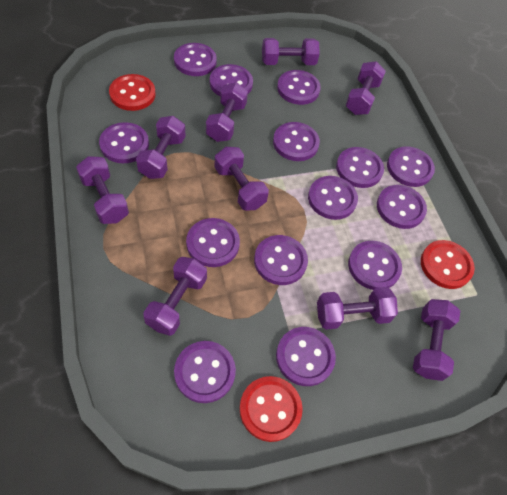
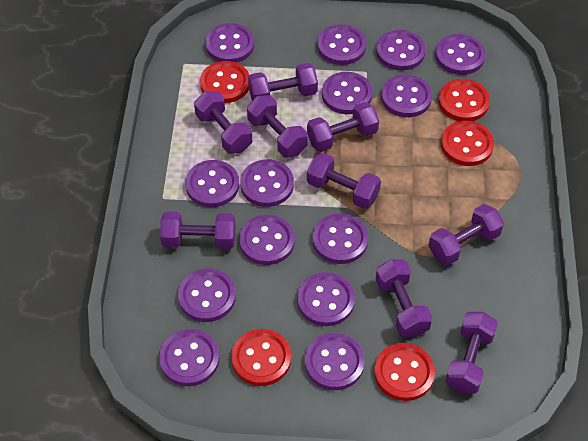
red button: 3 -> 5

